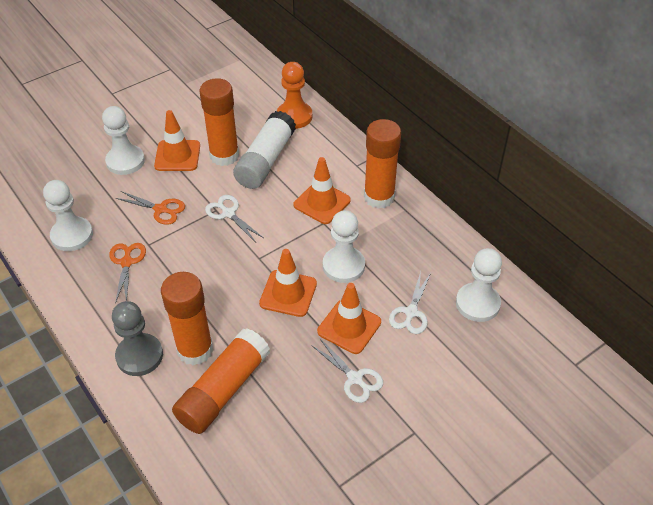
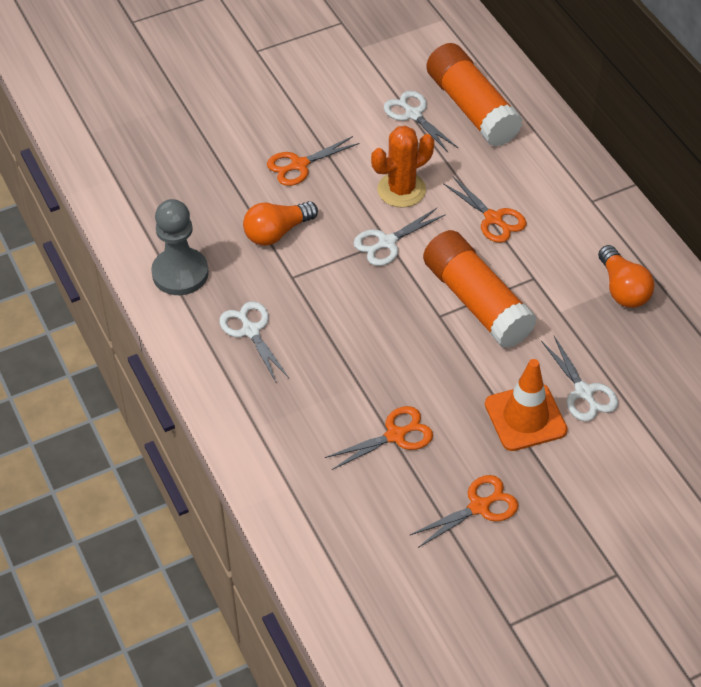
orange cactus: 0 -> 1
orange glue stick: 4 -> 2
orange light bulb: 0 -> 2
orange pawn: 1 -> 0
orange scissors: 2 -> 4
orange traffic cone: 4 -> 1
white glue stick: 1 -> 0
white pawn: 4 -> 0
white scissors: 3 -> 4

